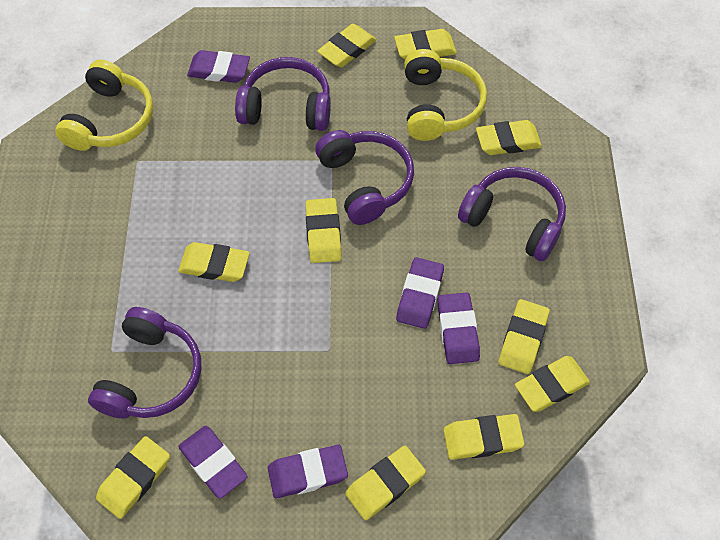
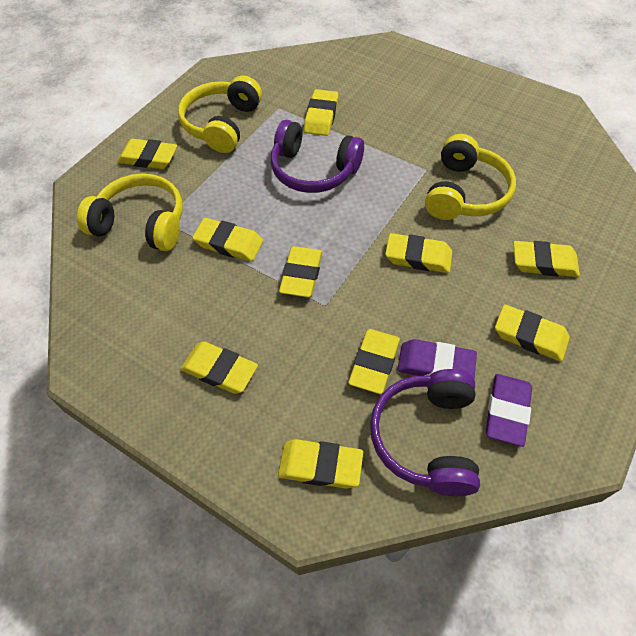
purple eraser: 5 -> 2
purple headphones: 4 -> 2
yellow headphones: 2 -> 3

